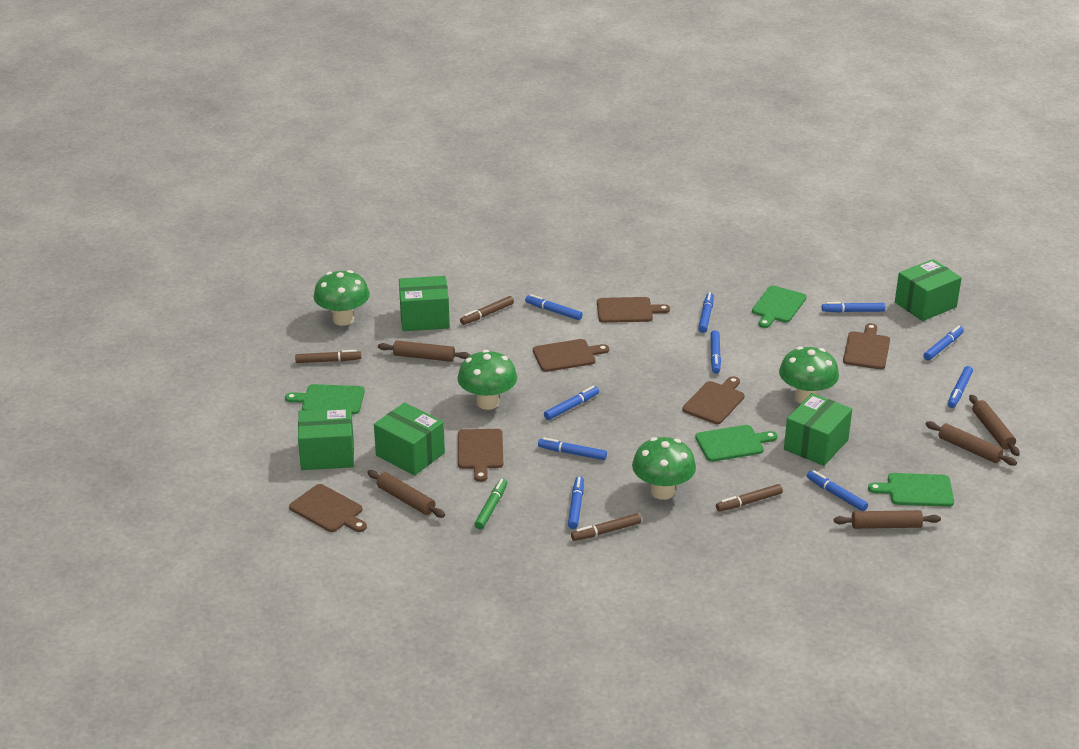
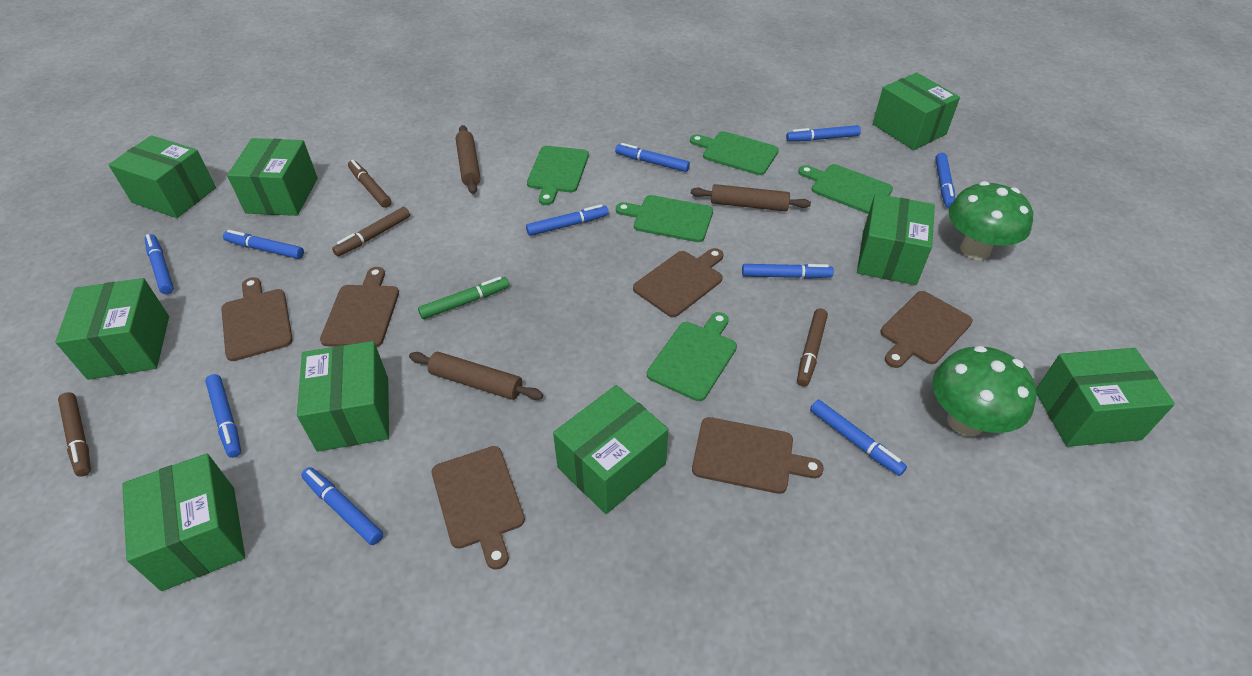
brown rolling pin: 5 -> 3
green box: 5 -> 9
green cutting board: 4 -> 5
green mushroom: 4 -> 2

